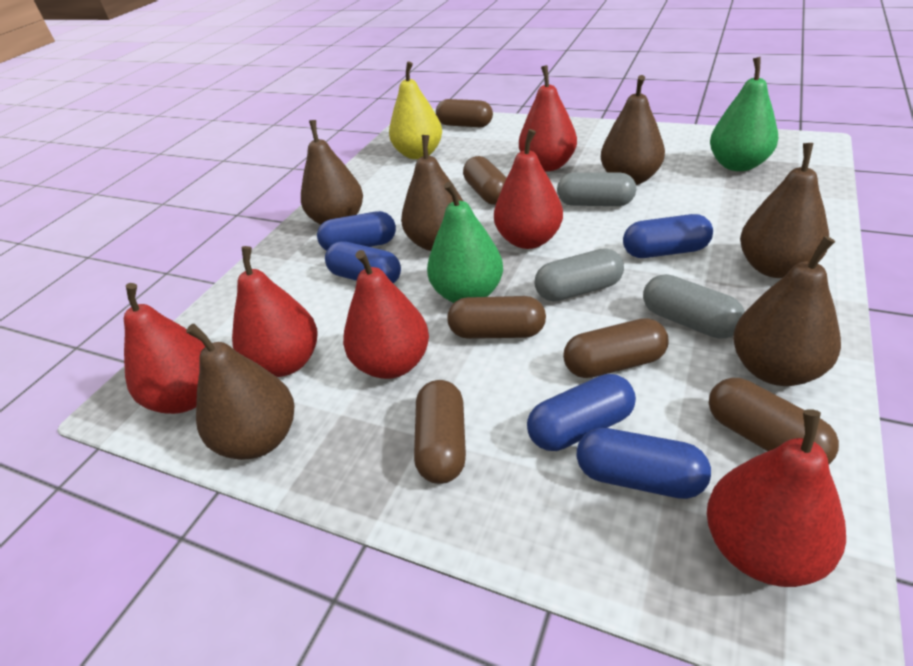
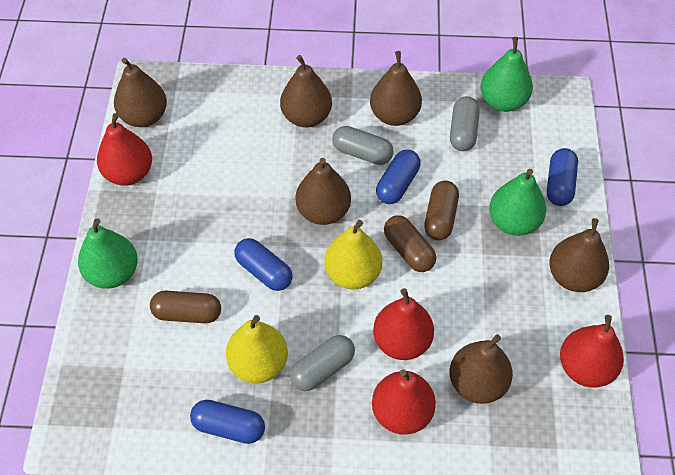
blue capsule: 5 -> 4
brown capsule: 6 -> 3
green pear: 2 -> 3
red pear: 6 -> 4
yellow pear: 1 -> 2

